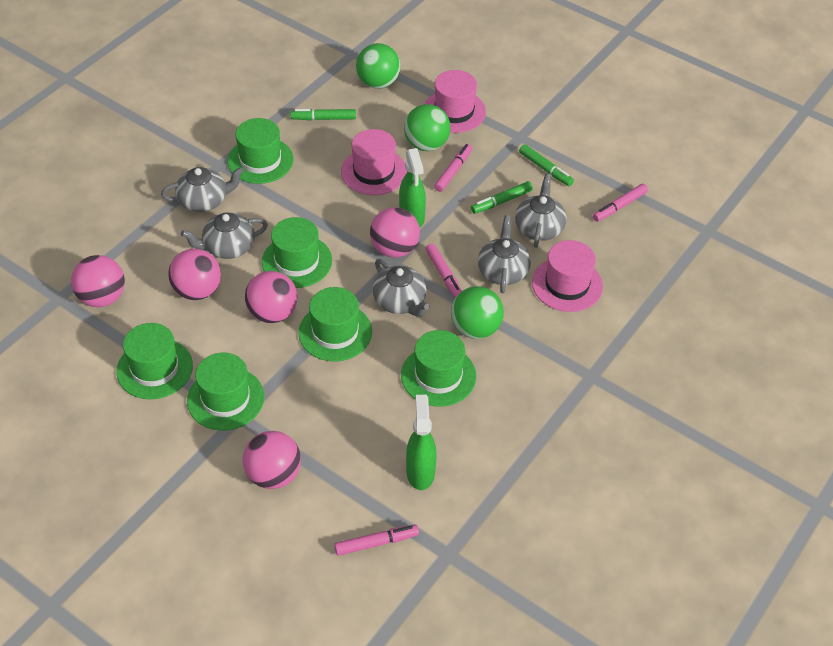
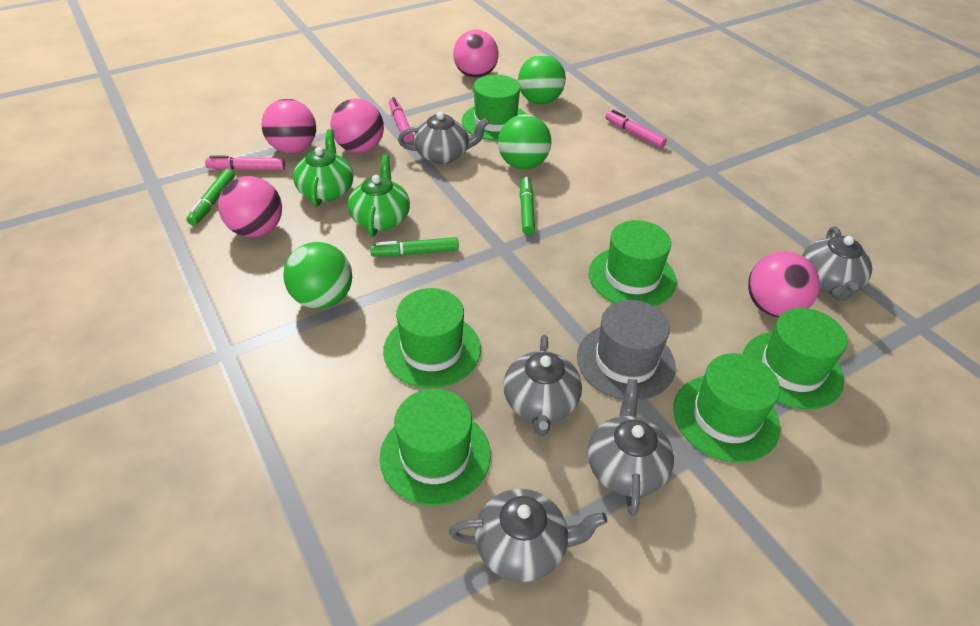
green spray bottle: 2 -> 0
green teapot: 0 -> 2
grey hat: 0 -> 1
pink hat: 3 -> 0
pink marker: 4 -> 3

